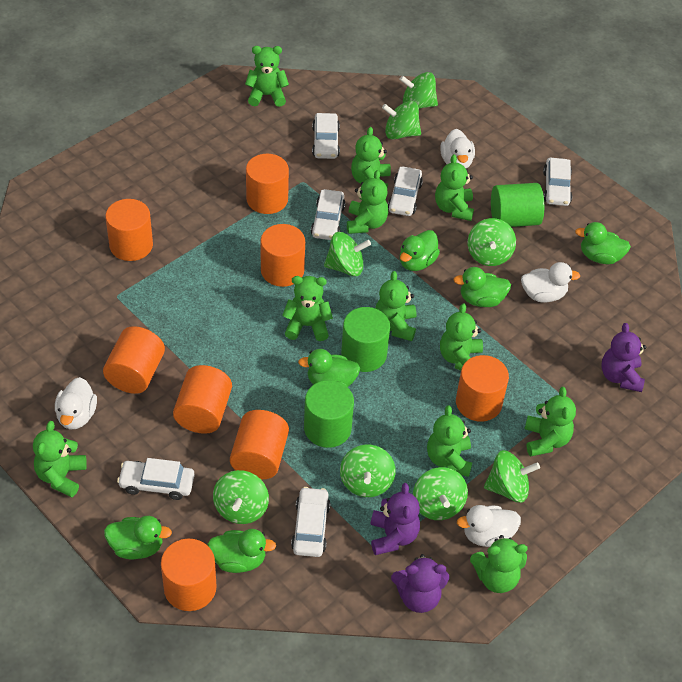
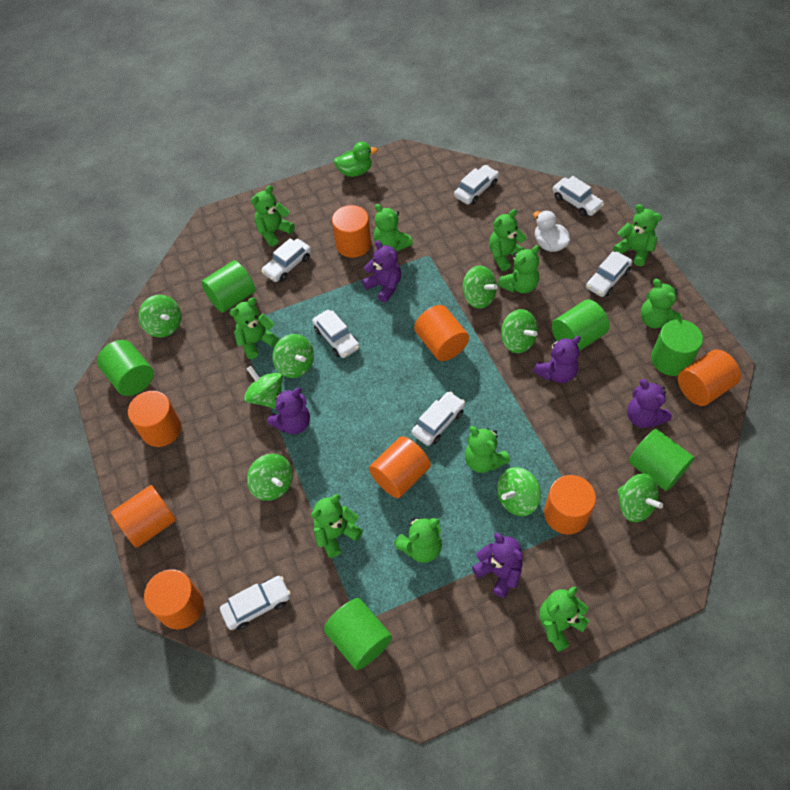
green cylinder: 3 -> 6
green duck: 6 -> 1
purple teddy bear: 3 -> 5
white car: 6 -> 7
white duck: 4 -> 1

